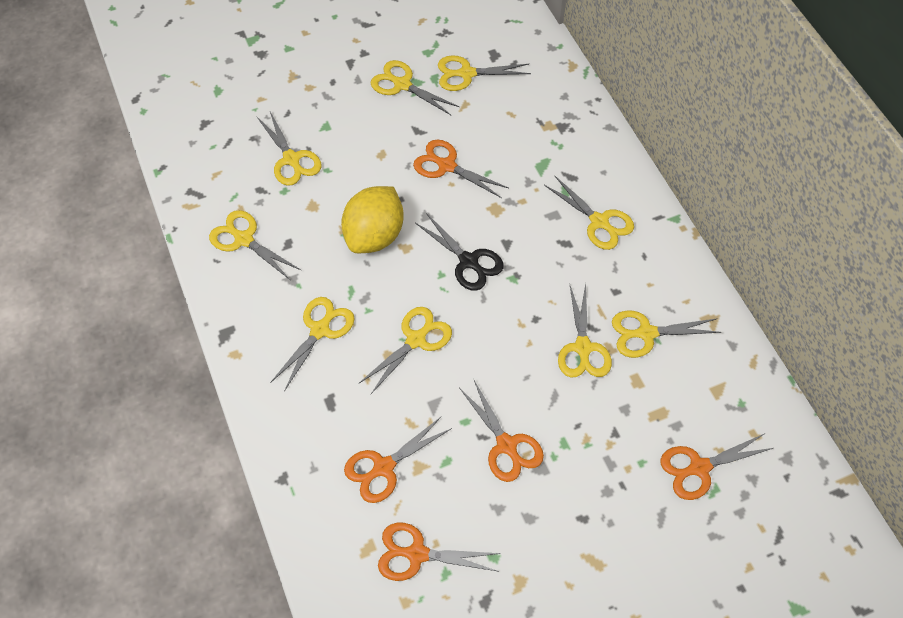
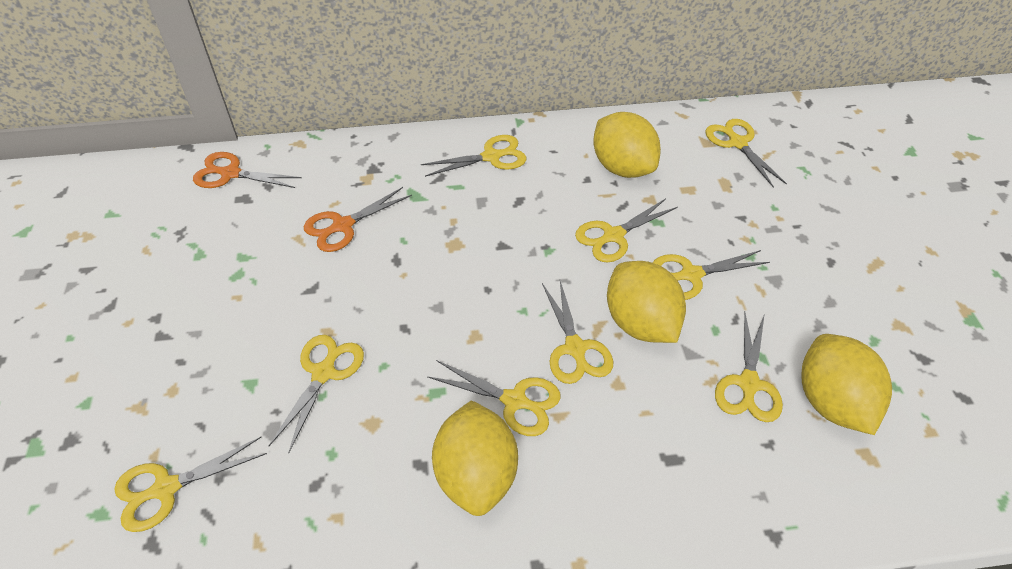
black scissors: 1 -> 0
orange scissors: 5 -> 2
yellow lemon: 1 -> 4

